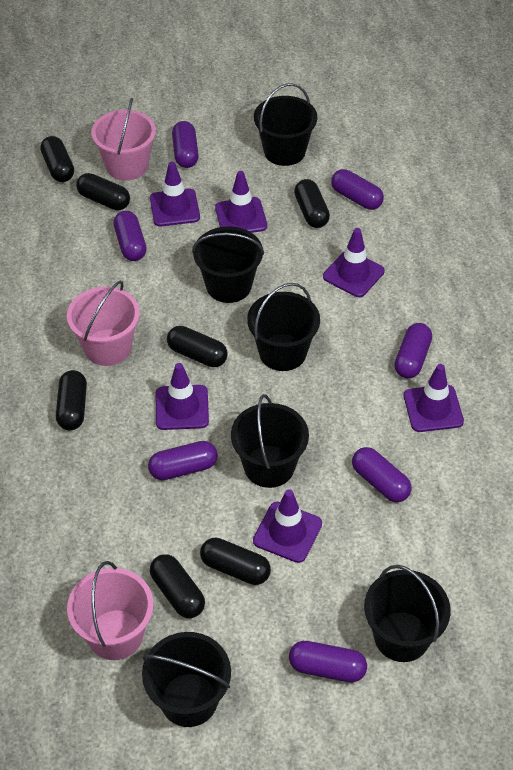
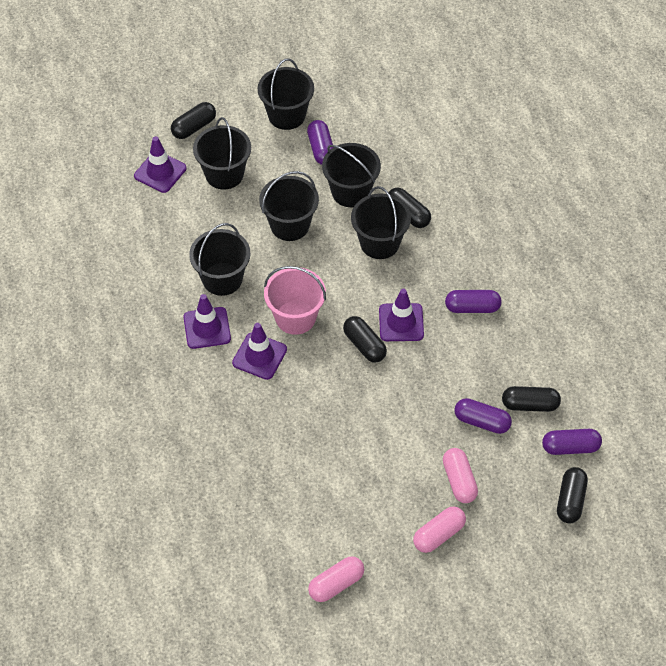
black capsule: 7 -> 5
pink bucket: 3 -> 1
pink capsule: 0 -> 3
purple capsule: 7 -> 4
purple traffic cone: 6 -> 4

